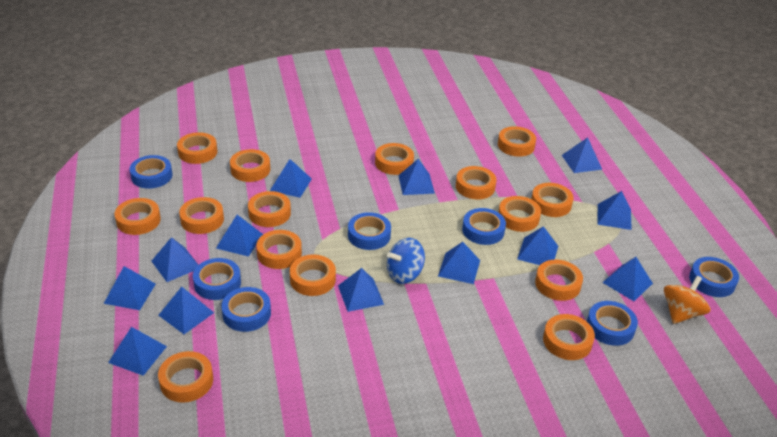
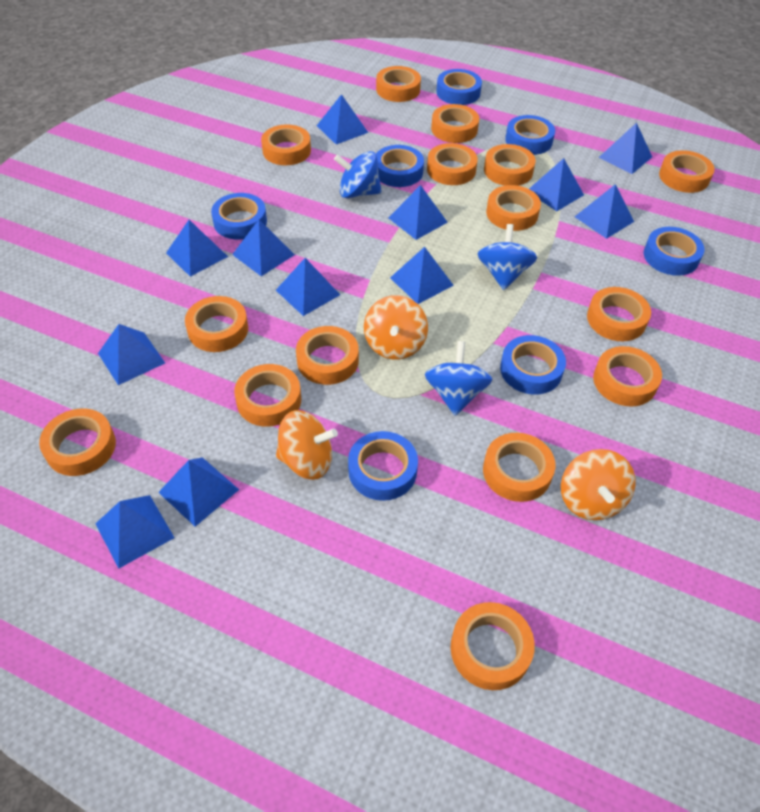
blue pyramid: 13 -> 12
blue spinning top: 1 -> 3
orange spinning top: 1 -> 3

